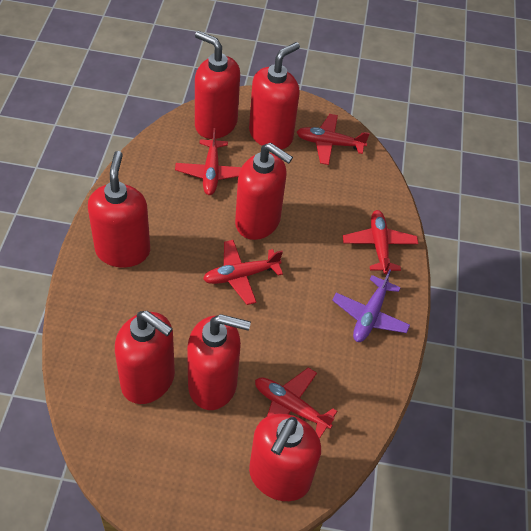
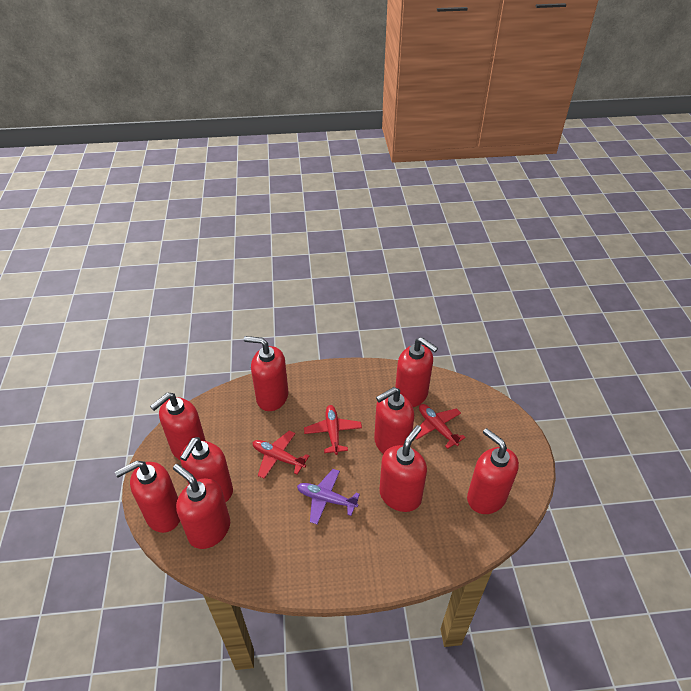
red plane: 5 -> 3
red soap dispenser: 7 -> 9

